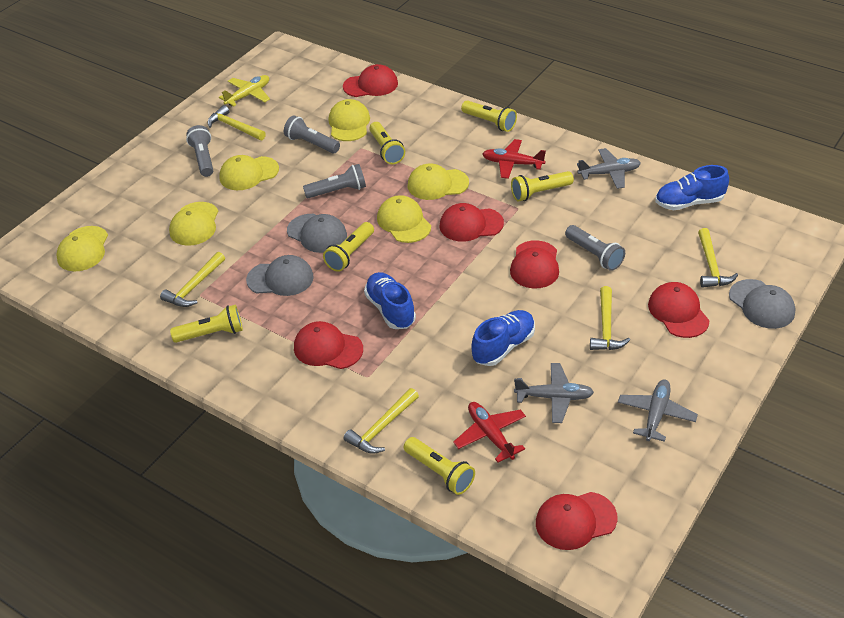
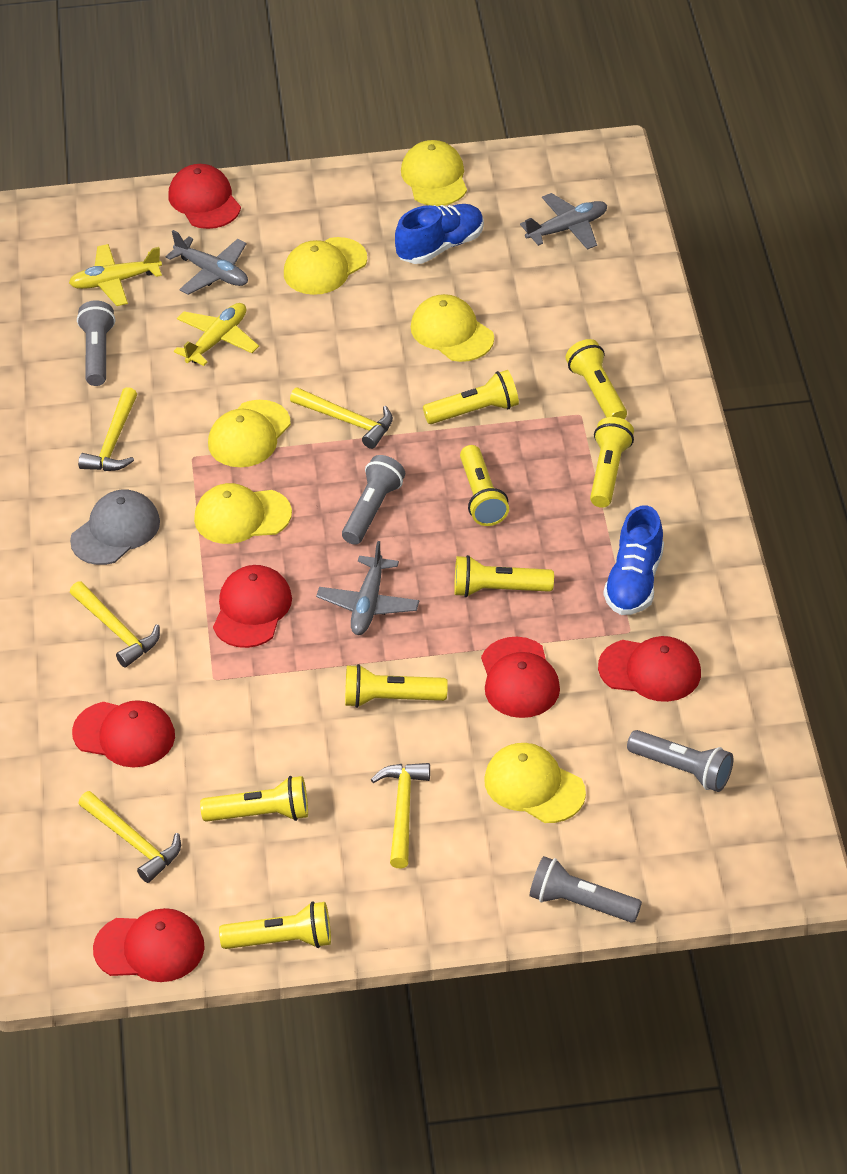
blue shoe: 3 -> 2
grey cap: 3 -> 1
red plane: 2 -> 0
yellow flashlight: 6 -> 8
yellow plane: 1 -> 2

